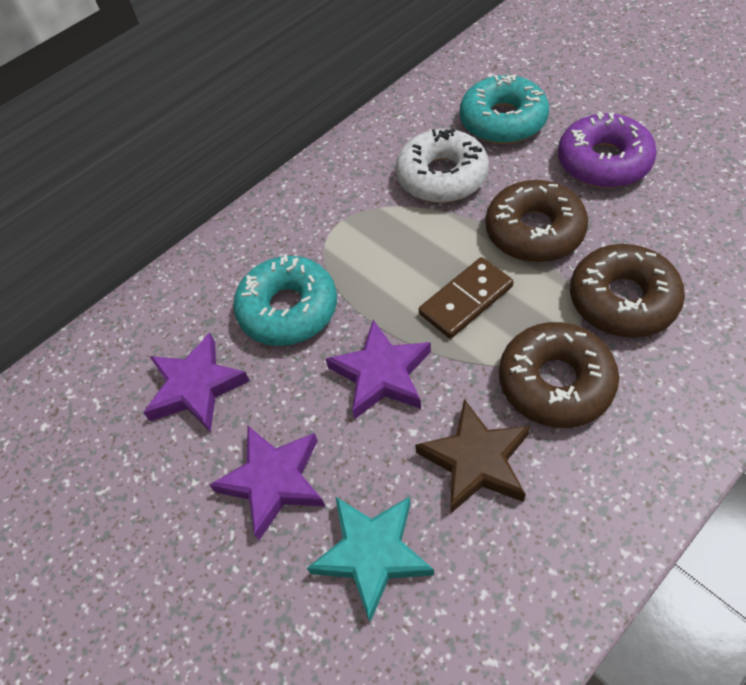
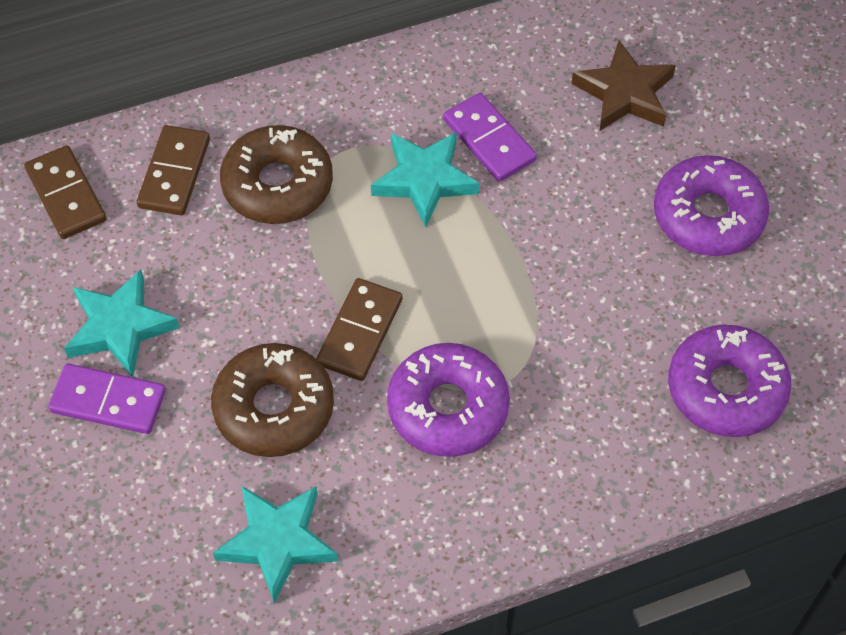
brown domino: 1 -> 3
brown donut: 3 -> 2
purple domino: 0 -> 2
purple donut: 1 -> 3
purple star: 3 -> 0
turquoise donut: 2 -> 0
turquoise star: 1 -> 3
white donut: 1 -> 0

